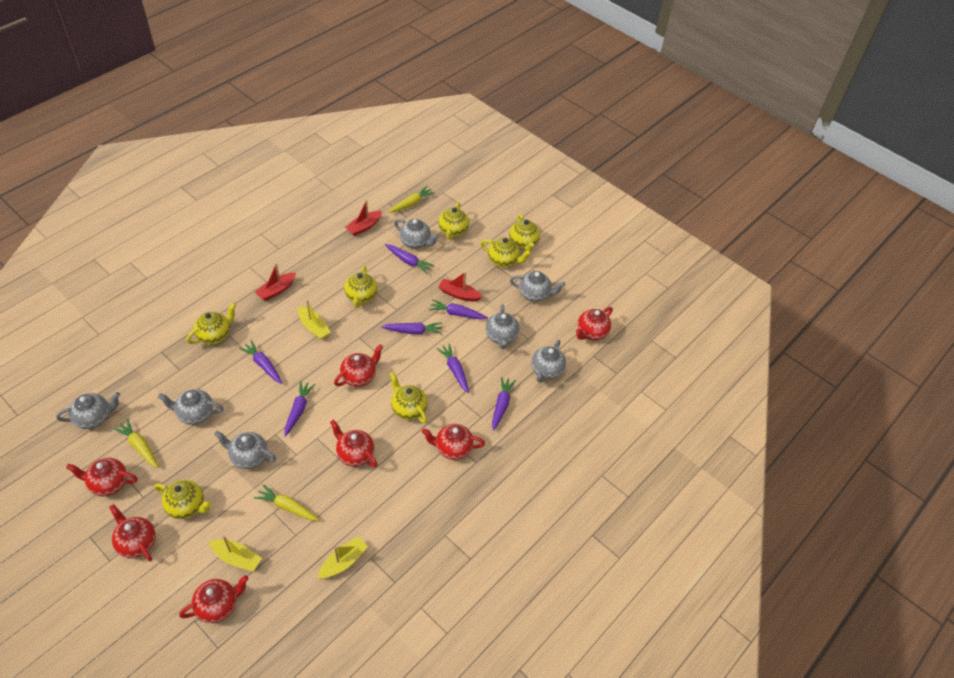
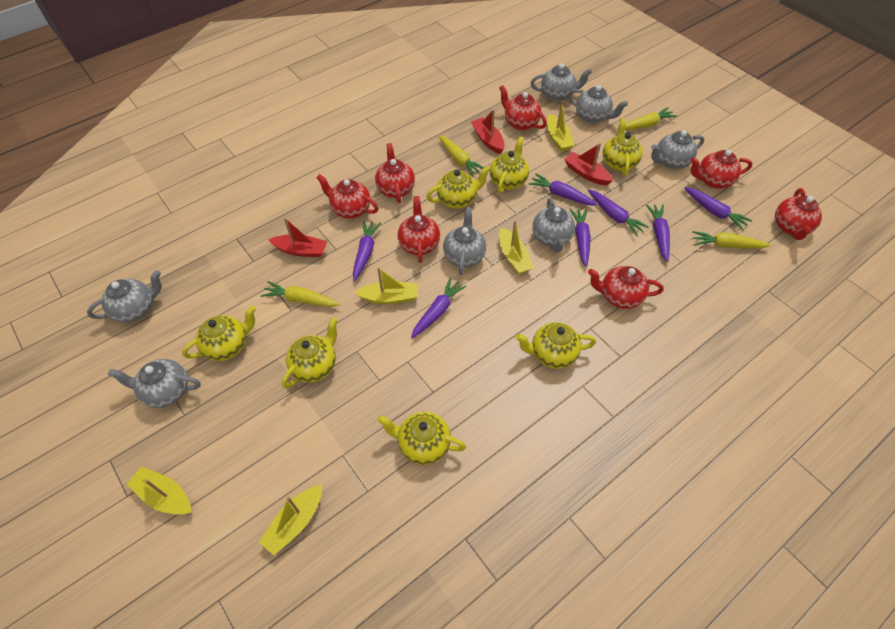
yellow boat: 3 -> 5
yellow carrot: 3 -> 4

